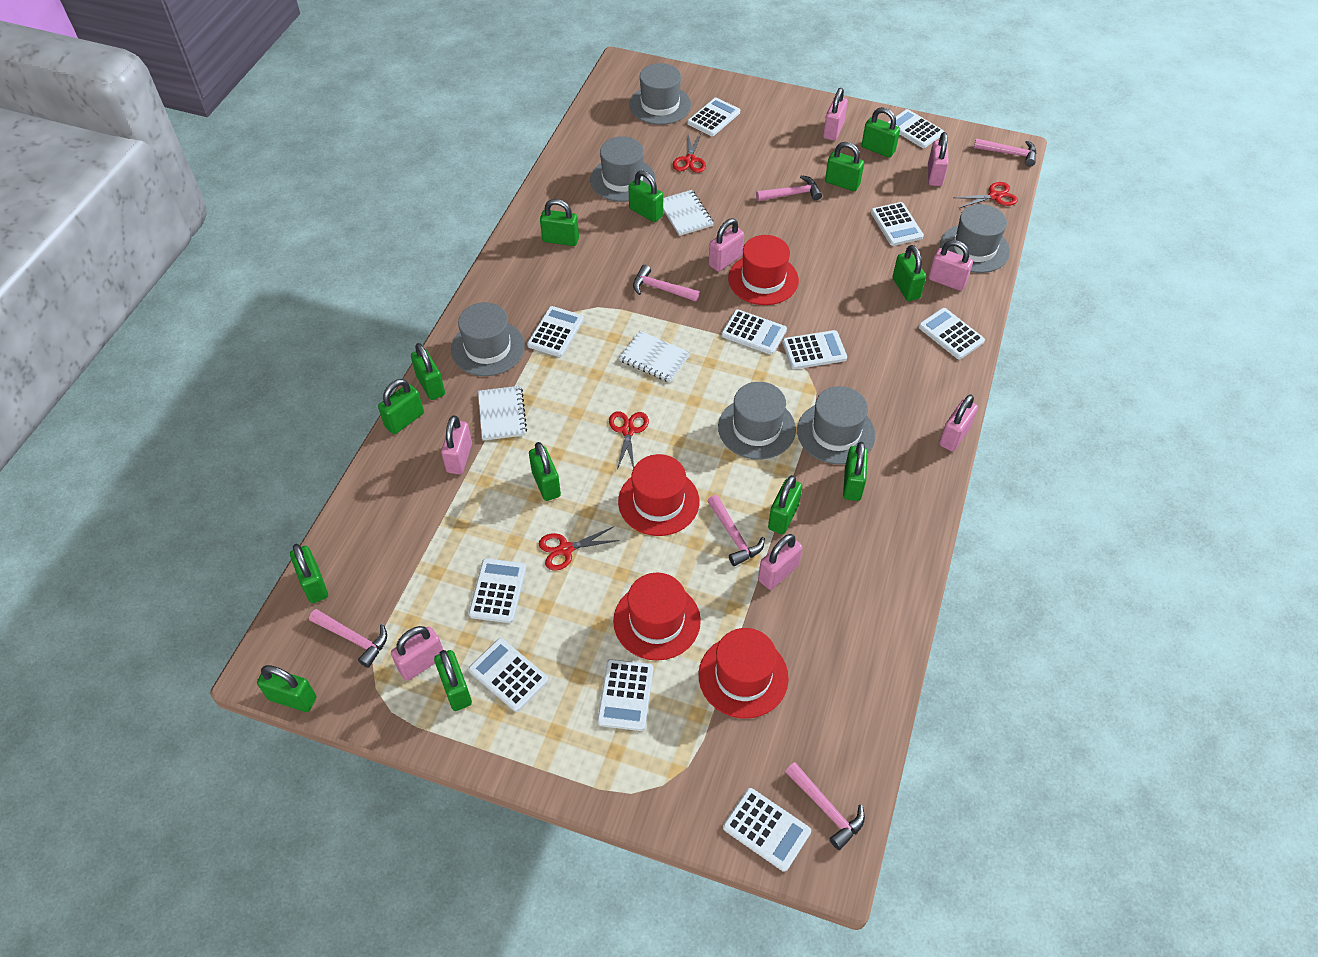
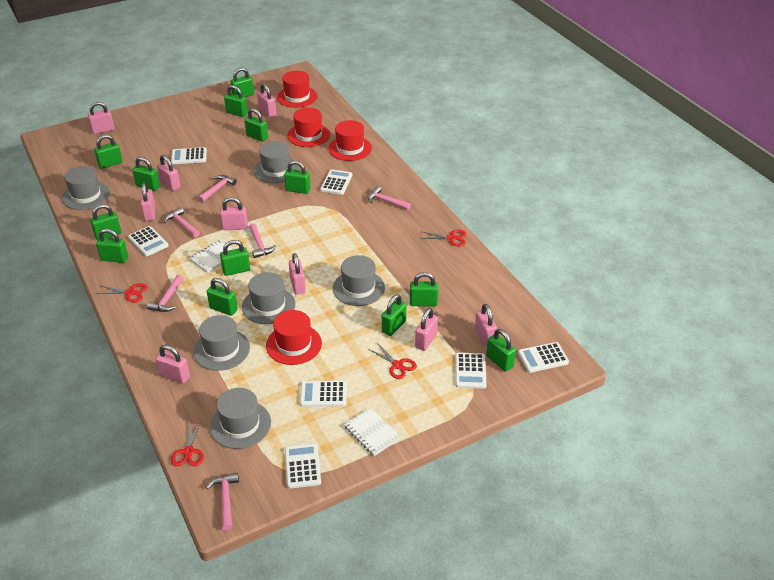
pink padlock: 8 -> 9
white calculator: 11 -> 7
white notebook: 3 -> 2

